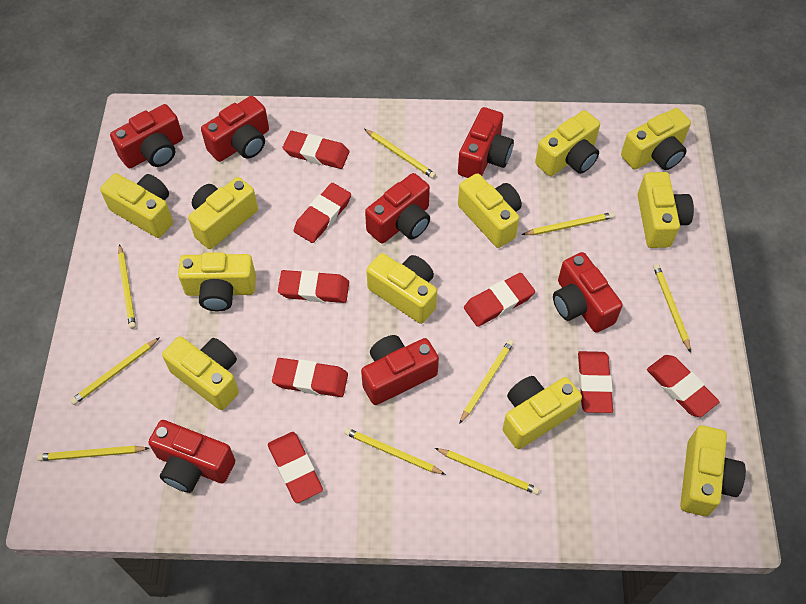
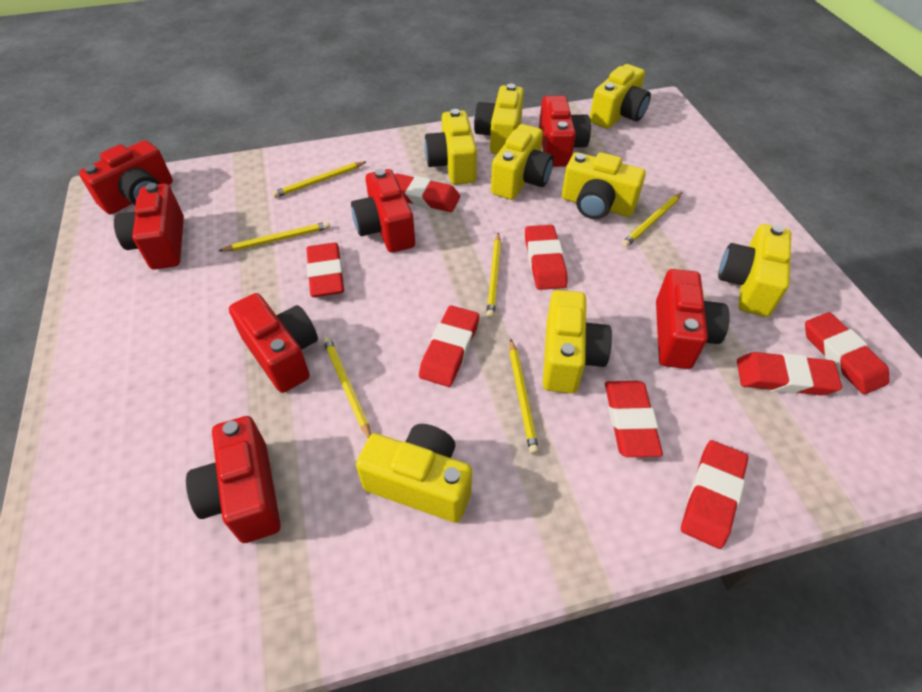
yellow camera: 11 -> 8
yellow pencil: 9 -> 6

